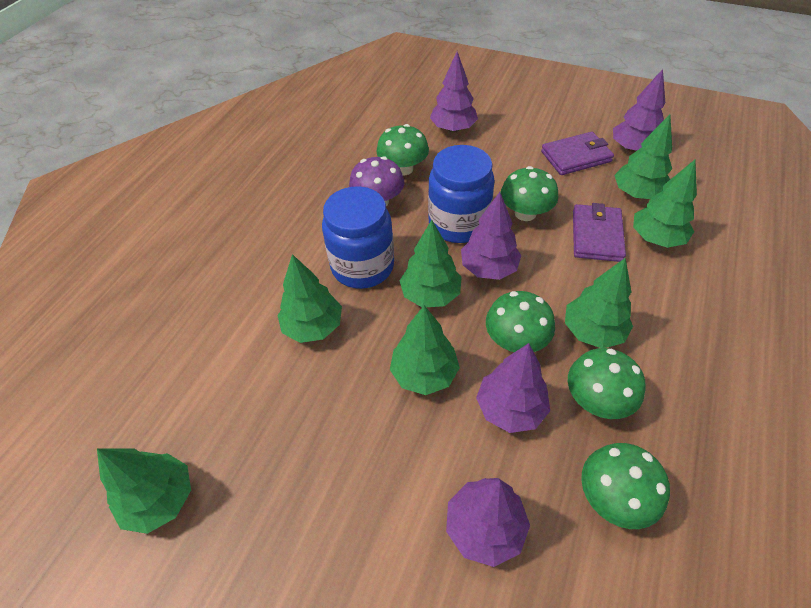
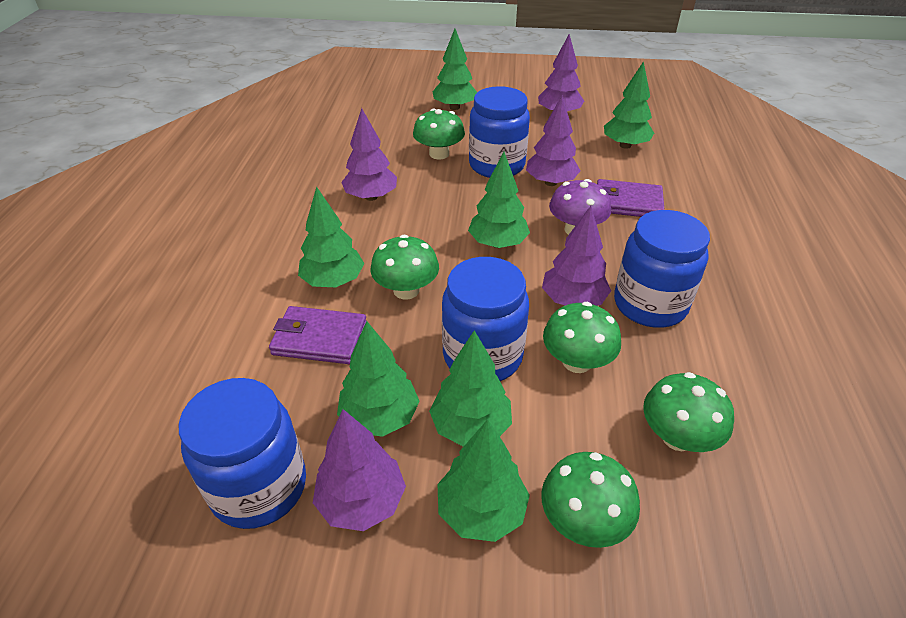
blue jar: 2 -> 4

